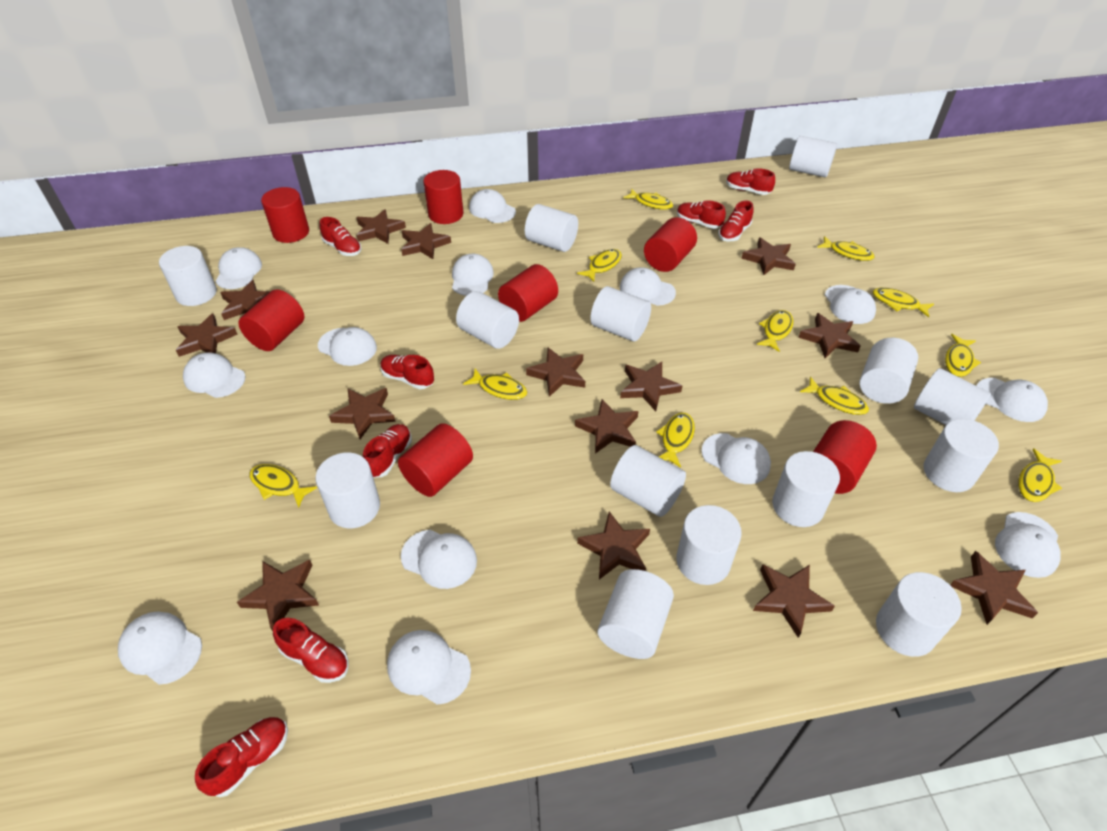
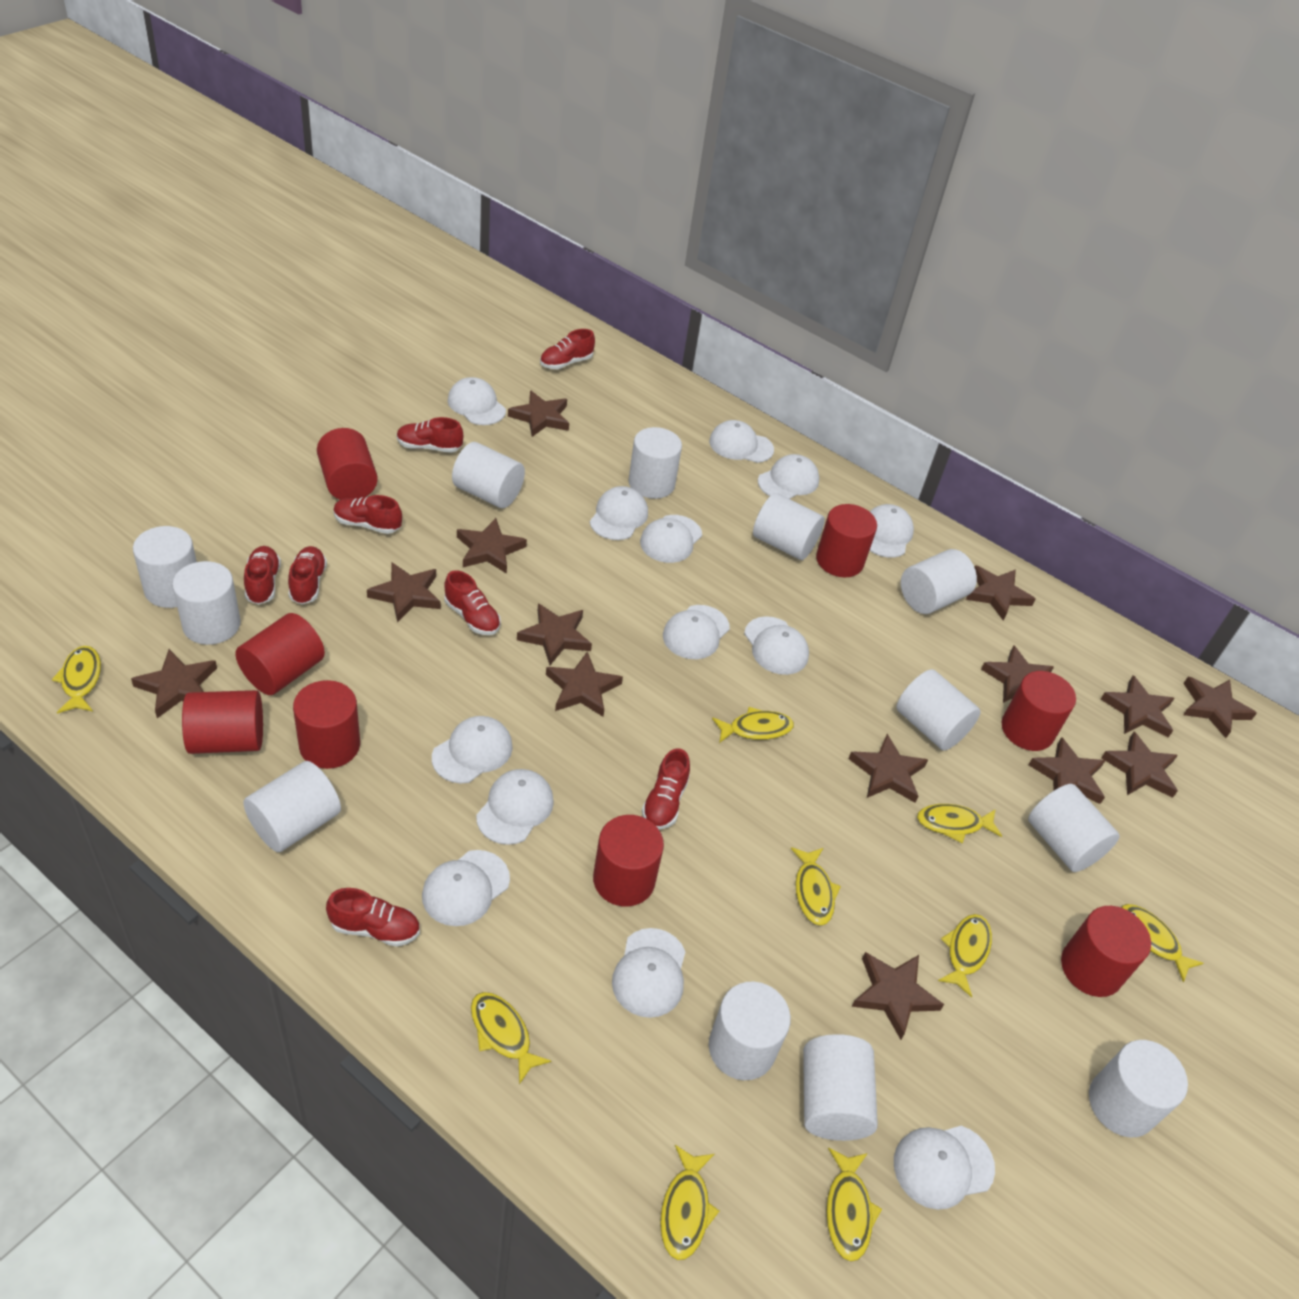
red cylinder: 7 -> 8
white cylinder: 14 -> 12
yellow fish: 11 -> 9

